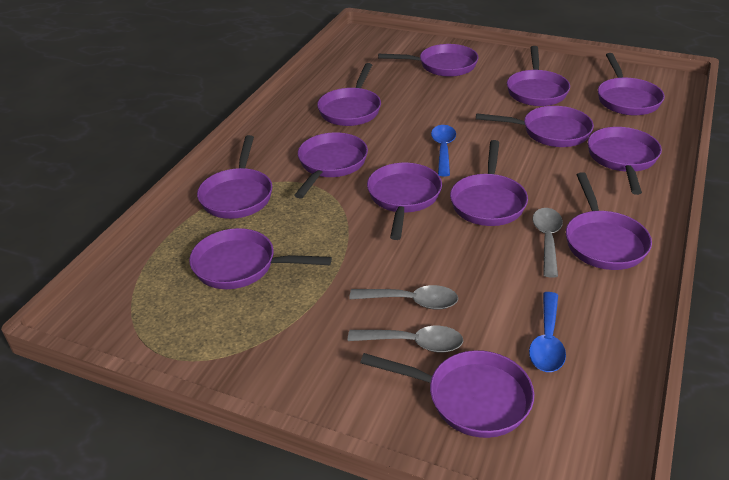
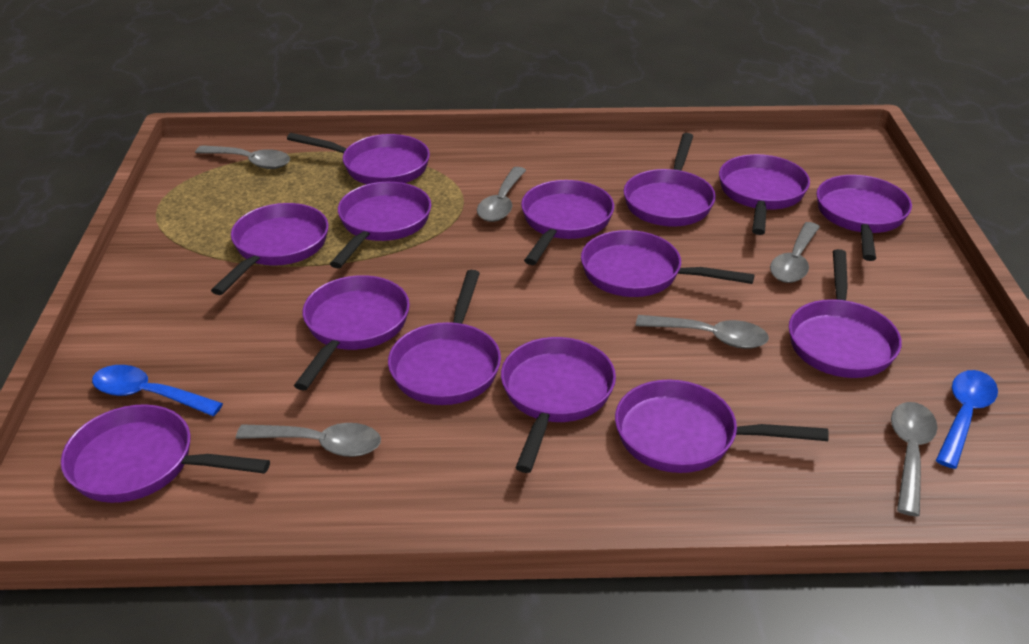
grey spoon: 3 -> 6
purple pan: 13 -> 14

